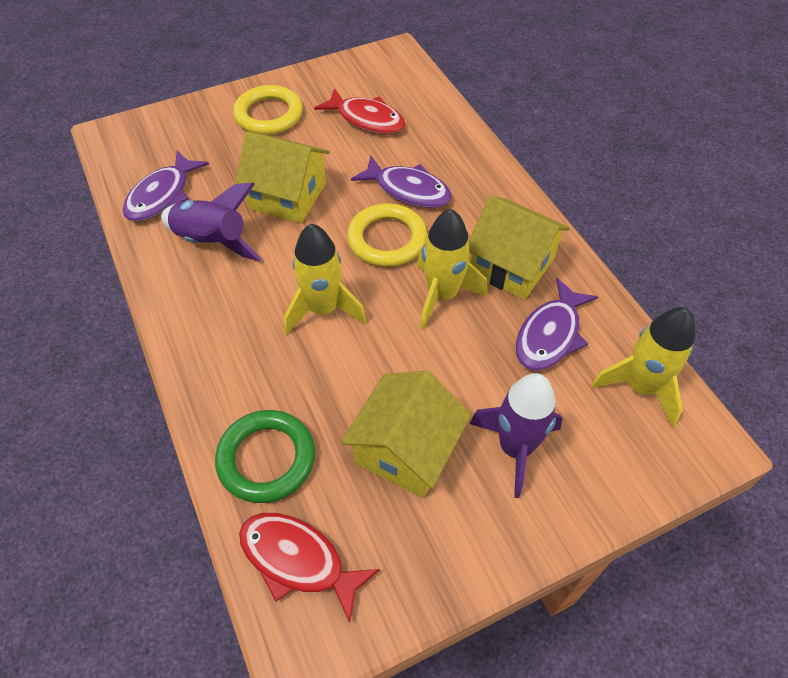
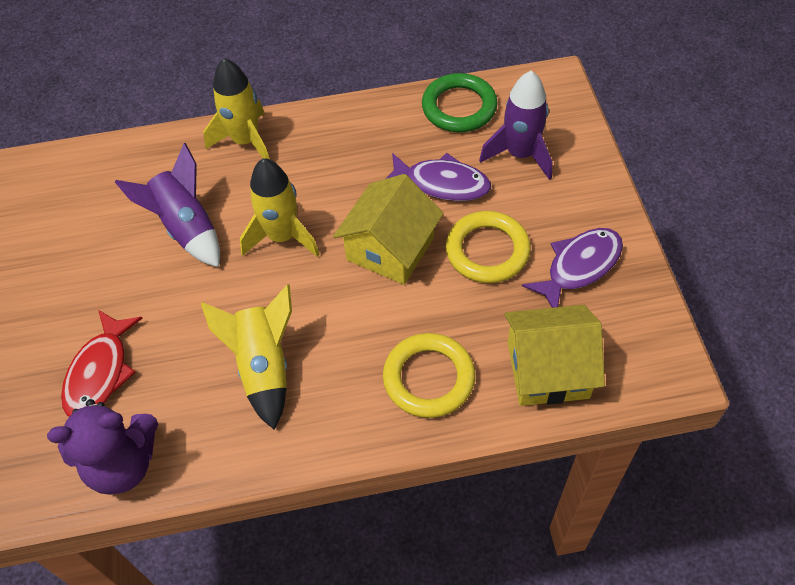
purple fish: 3 -> 2
purple teddy bear: 0 -> 1
red fish: 2 -> 1
yellow house: 3 -> 2

